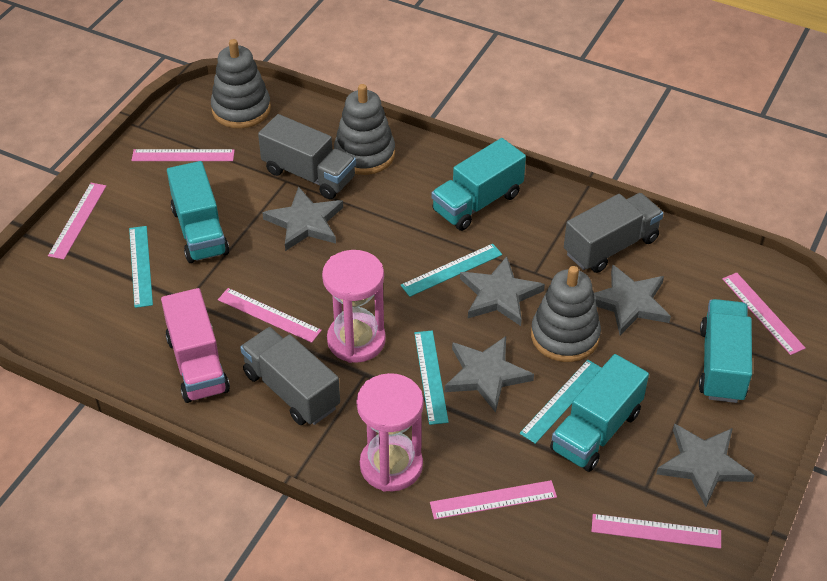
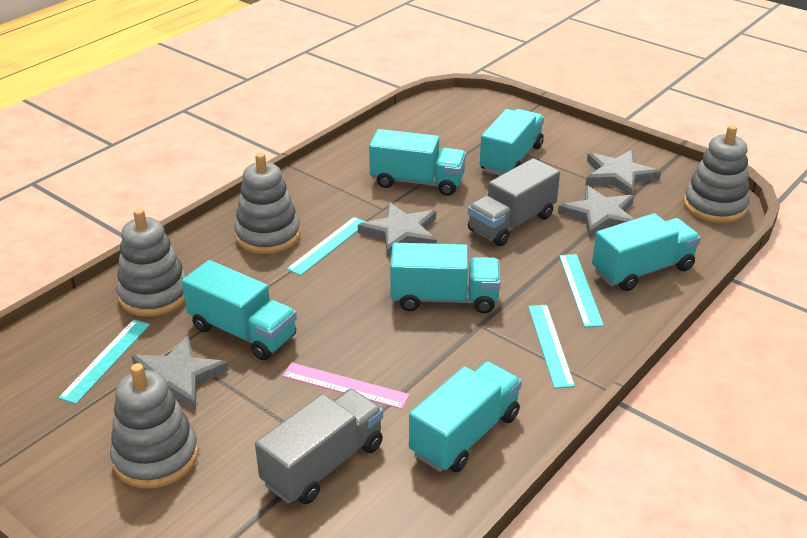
grey stacking toy: 3 -> 4
grey star: 5 -> 4
grey truck: 3 -> 2
pink hourglass: 2 -> 0
pink ruler: 6 -> 1
pink truck: 1 -> 0
turquoise truck: 4 -> 6

